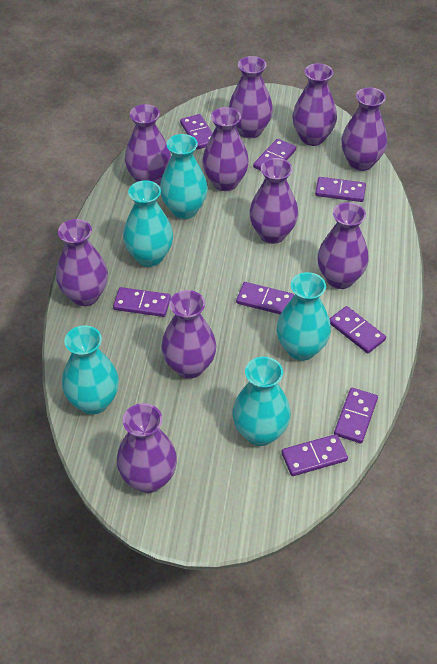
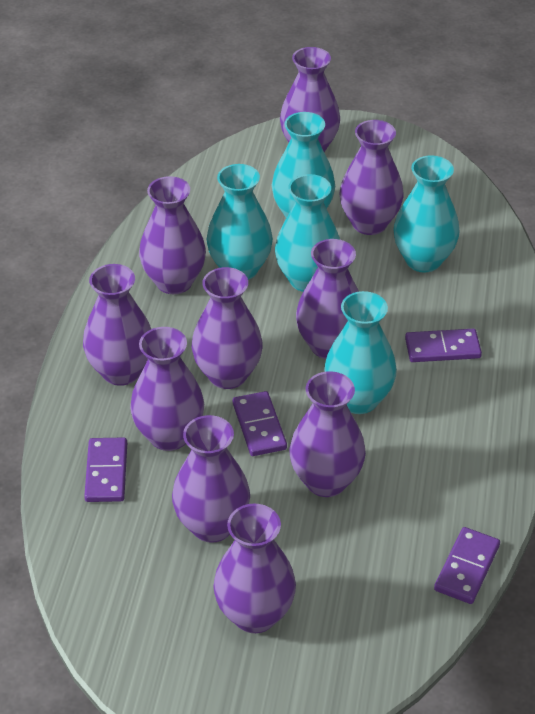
purple domino: 8 -> 4

